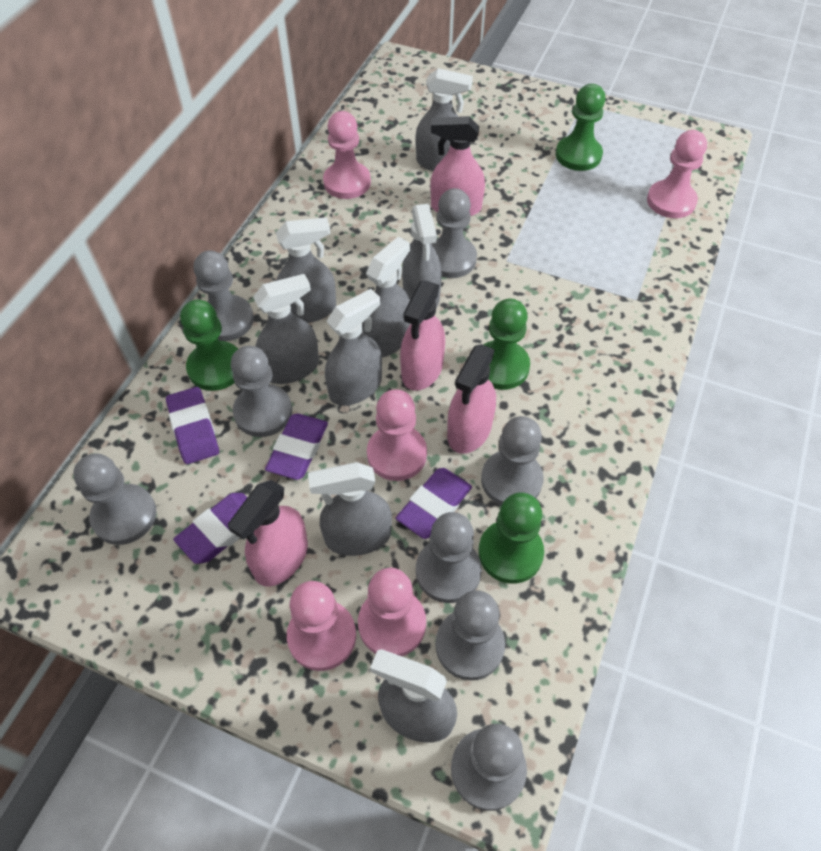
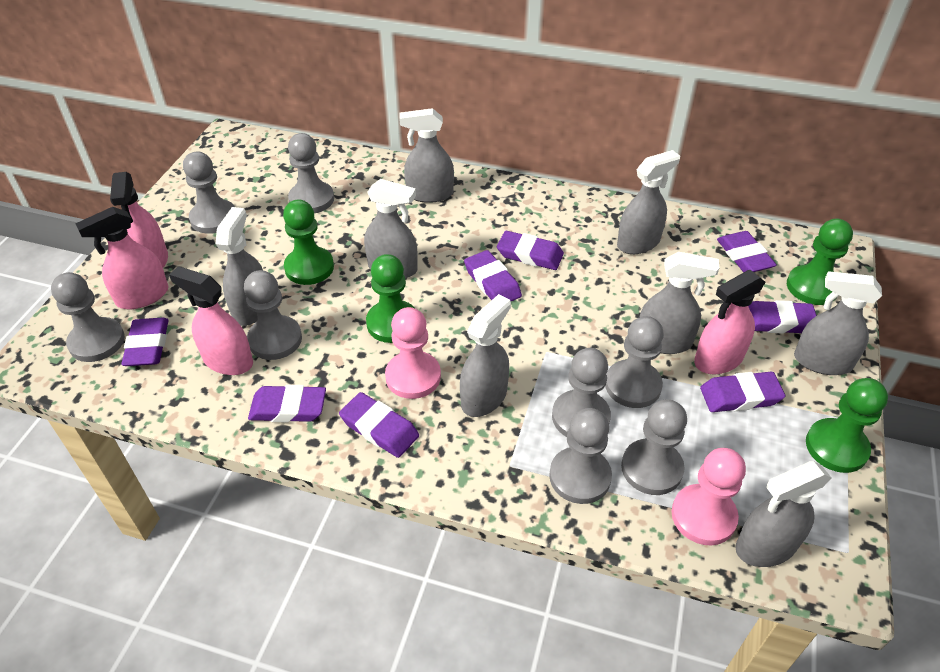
pink pawn: 5 -> 2
purple eraser: 4 -> 8

